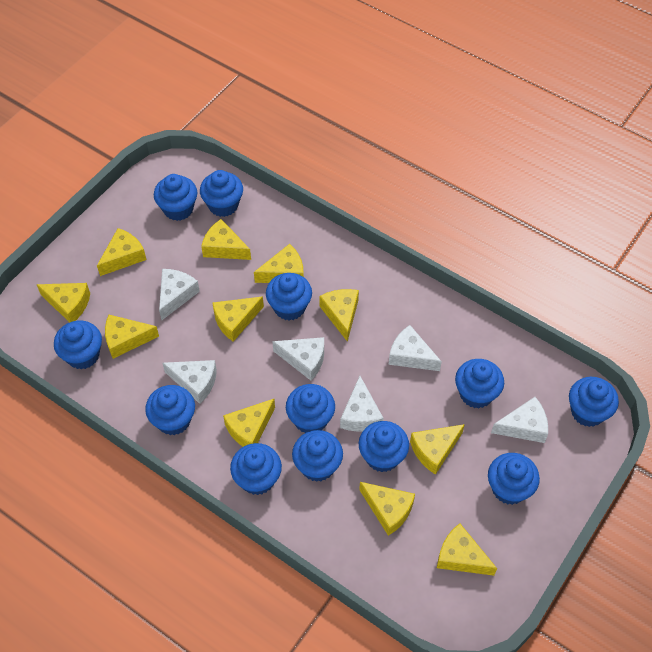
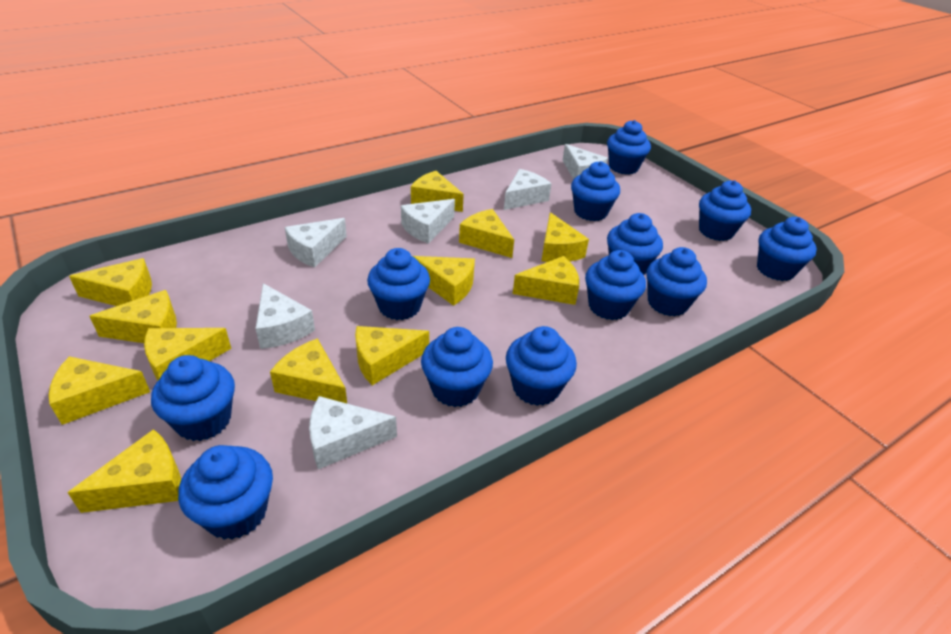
yellow cheese: 11 -> 12

